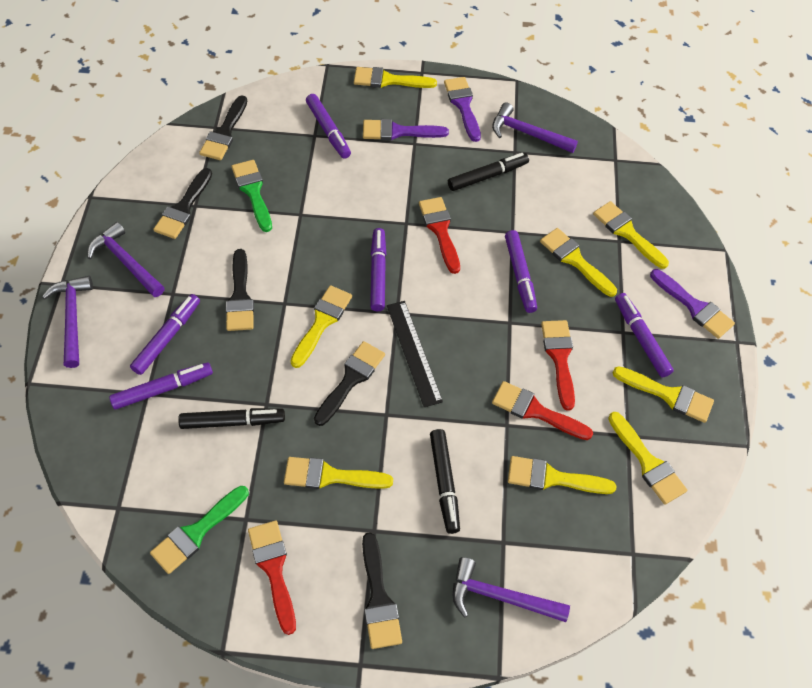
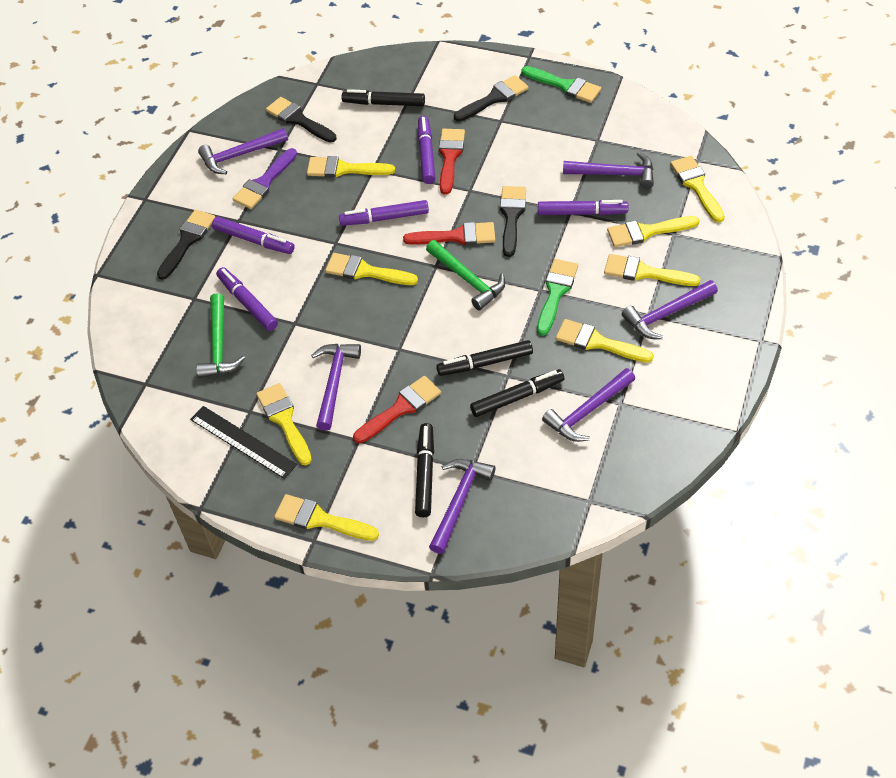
black brush: 5 -> 4
black marker: 3 -> 4
green hammer: 0 -> 2
purple brush: 3 -> 1
purple hammer: 4 -> 6
purple marker: 6 -> 5
red brush: 4 -> 3

